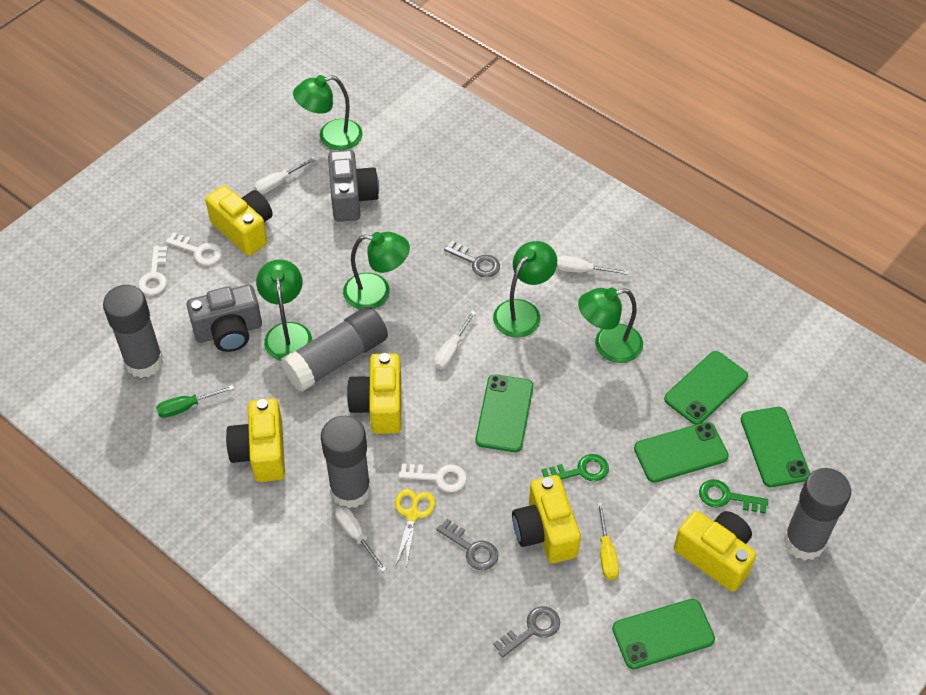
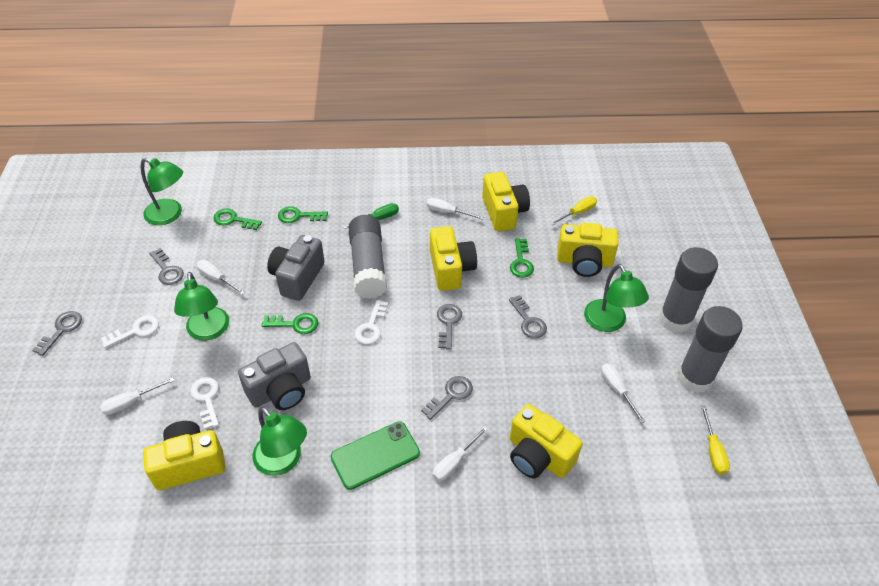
green key: 2 -> 4
green lamp: 5 -> 4
green phone: 5 -> 1
grey glue stick: 4 -> 3
grey key: 3 -> 5
white screwdriver: 4 -> 5
yellow scissors: 1 -> 0
yellow screwdriver: 1 -> 2

